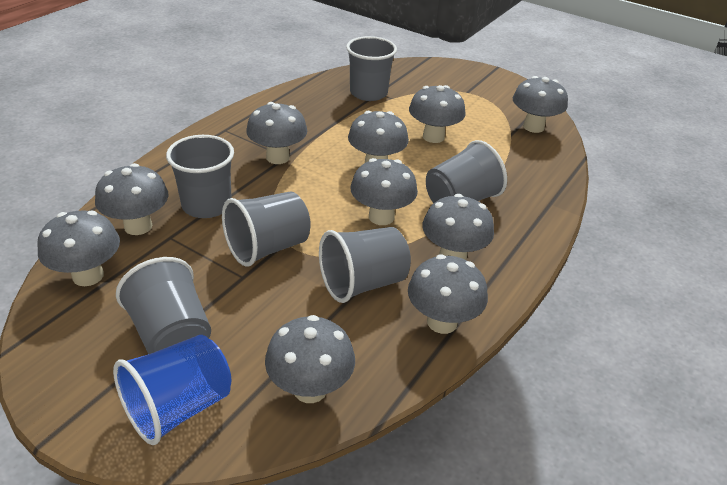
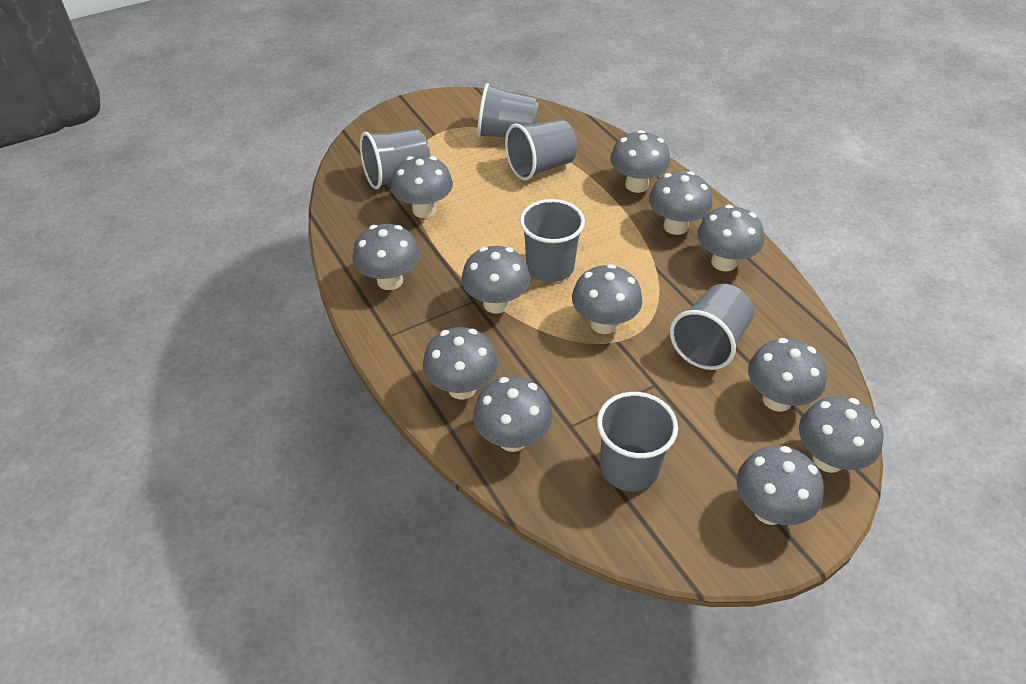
blue cup: 1 -> 0
grey mushroom: 10 -> 12

